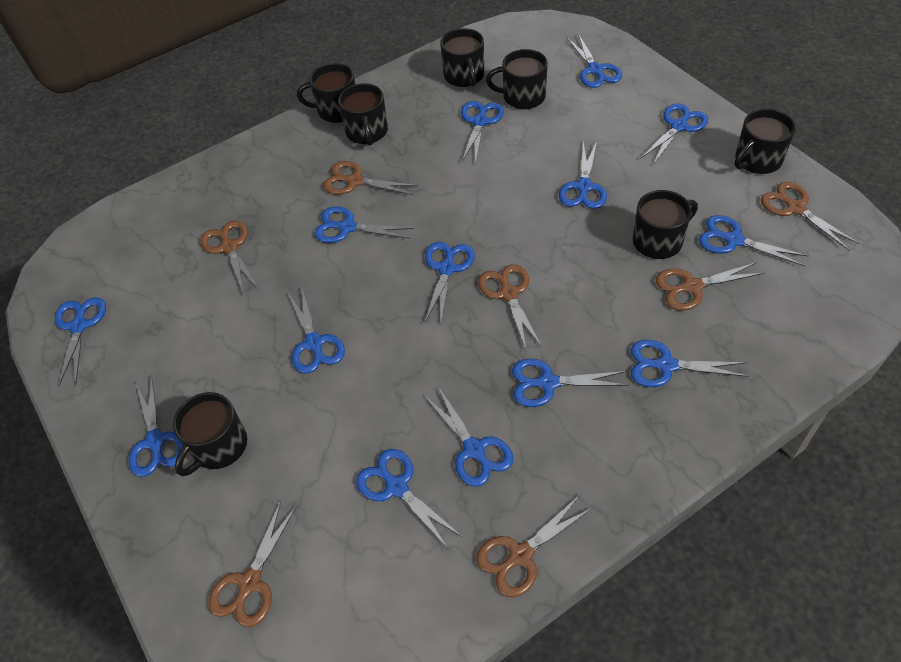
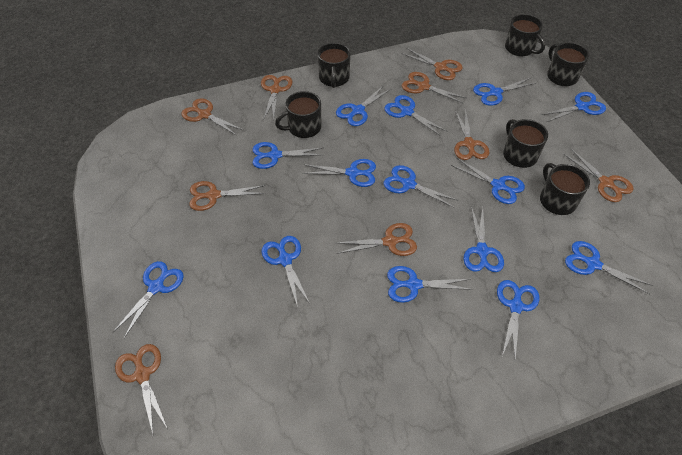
black mug: 7 -> 6
brown scissors: 7 -> 9

